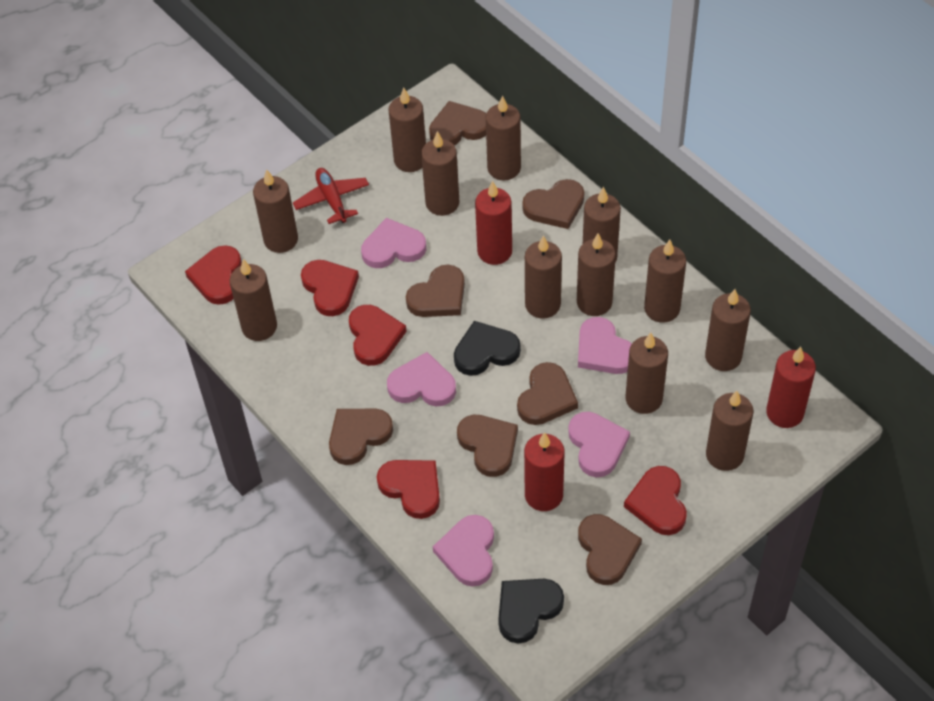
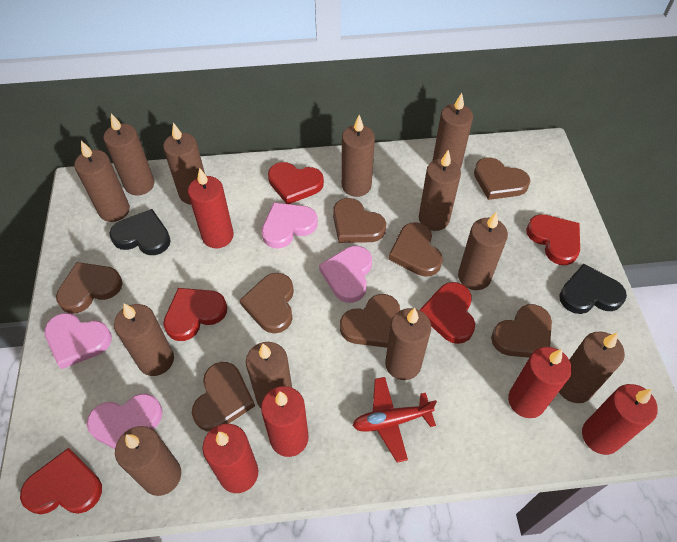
brown heart: 7 -> 8
pink heart: 5 -> 4
red candle: 3 -> 5

